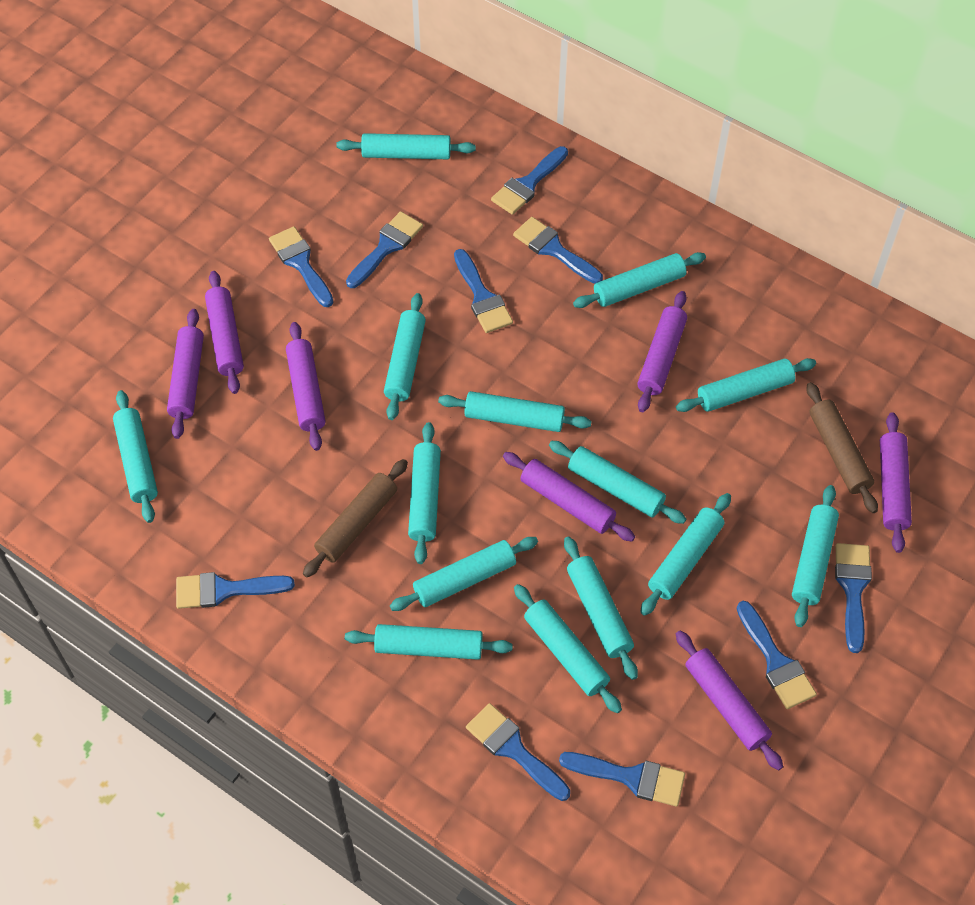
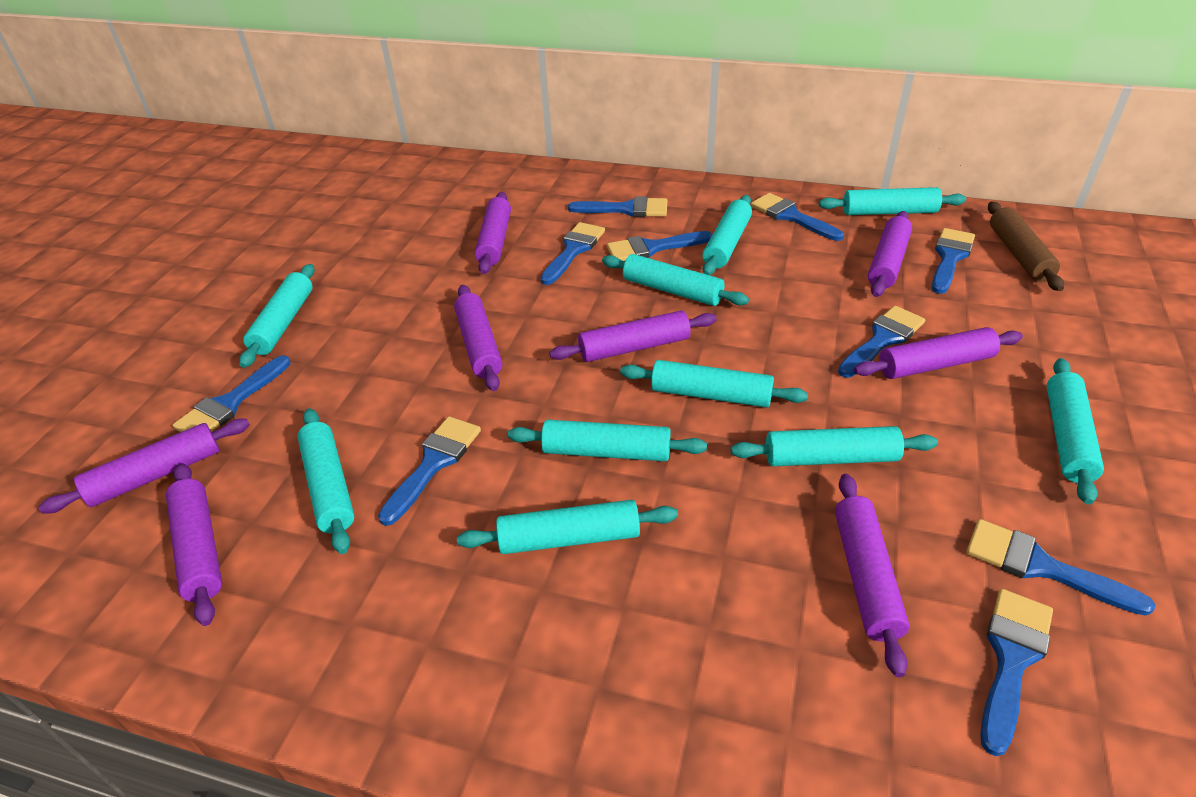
brown rolling pin: 2 -> 1
purple rolling pin: 7 -> 8
turquoise rolling pin: 14 -> 10

